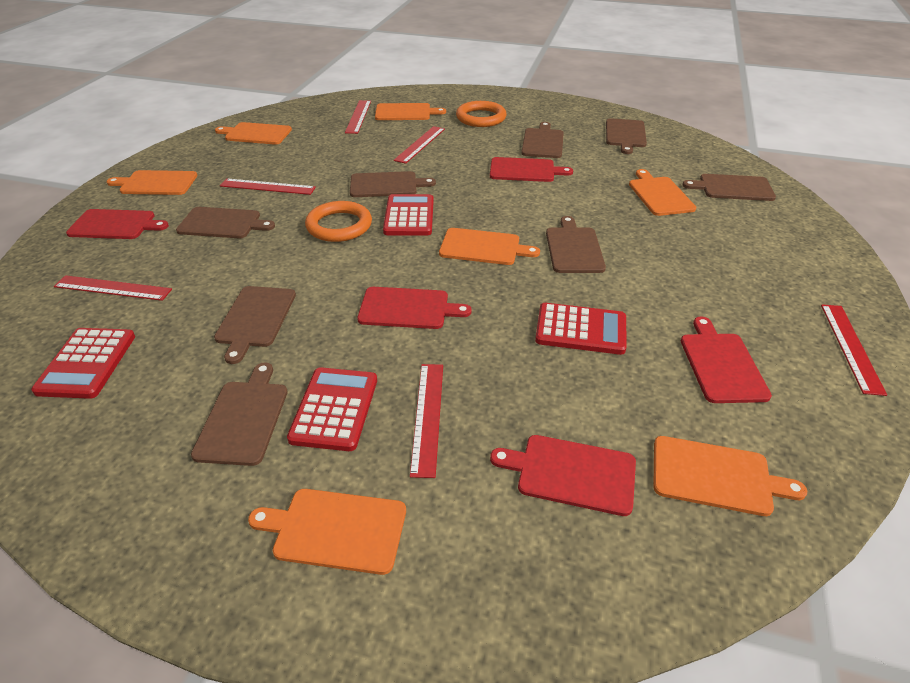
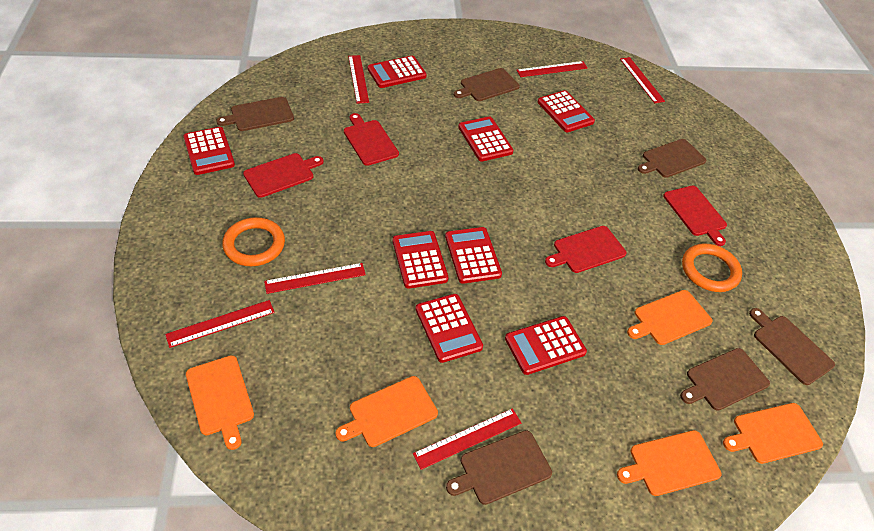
brown cutting board: 8 -> 6
orange cutting board: 7 -> 5
red calculator: 4 -> 8
red cutting board: 5 -> 4

